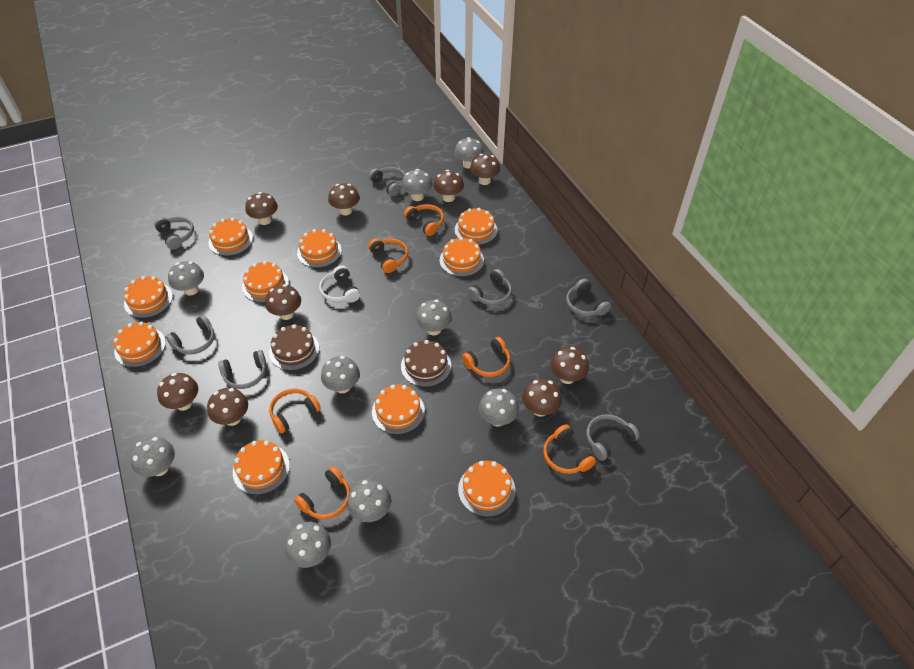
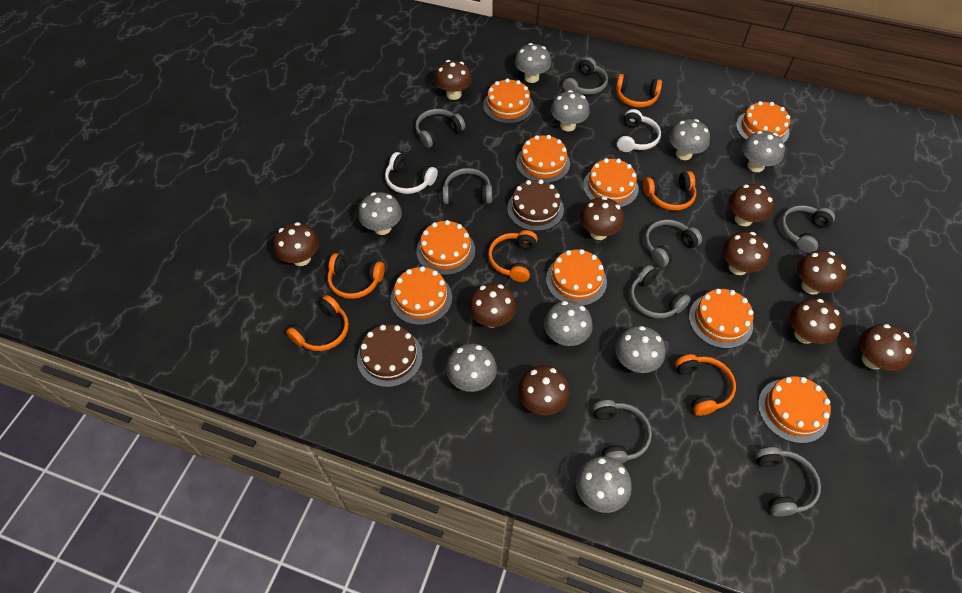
brown mushroom: 9 -> 10
grey headphones: 7 -> 8
orange cake: 10 -> 9
white headphones: 1 -> 2

